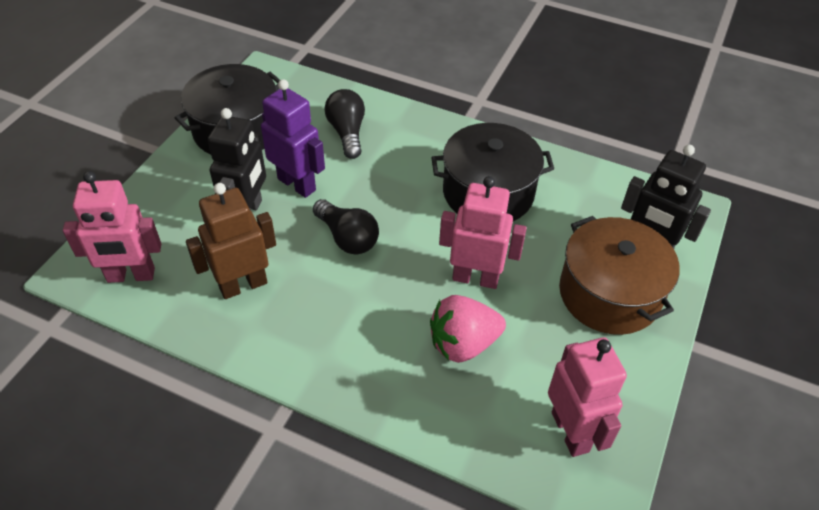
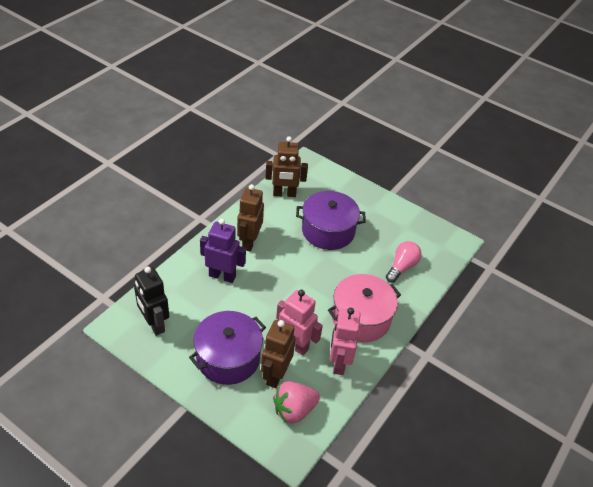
black light bulb: 2 -> 0
black pot: 2 -> 0
black robot: 2 -> 1
brown pot: 1 -> 0
brown robot: 1 -> 3
pink light bulb: 0 -> 1
pink pot: 0 -> 1
pink robot: 3 -> 2
purple pot: 0 -> 2

